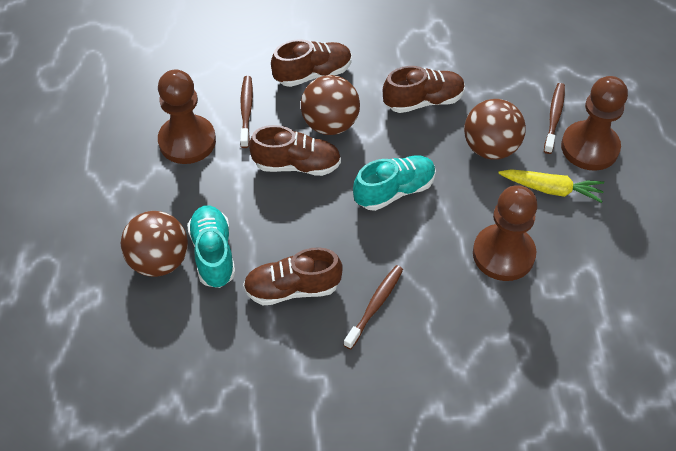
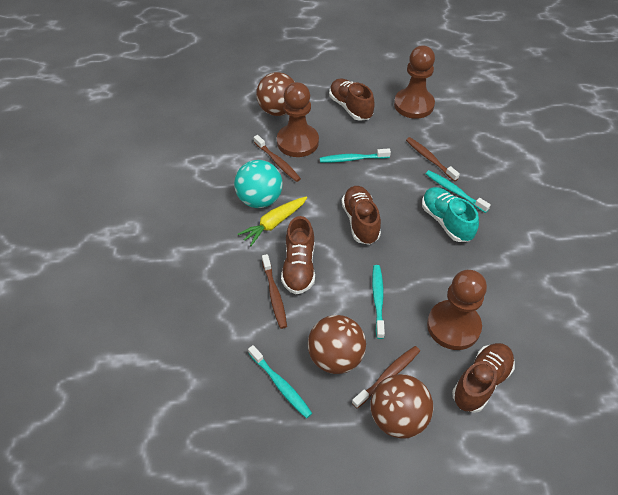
brown toothbrush: 3 -> 4
turquoise ball: 0 -> 1
turquoise shoe: 2 -> 1
turquoise toothbrush: 0 -> 4

